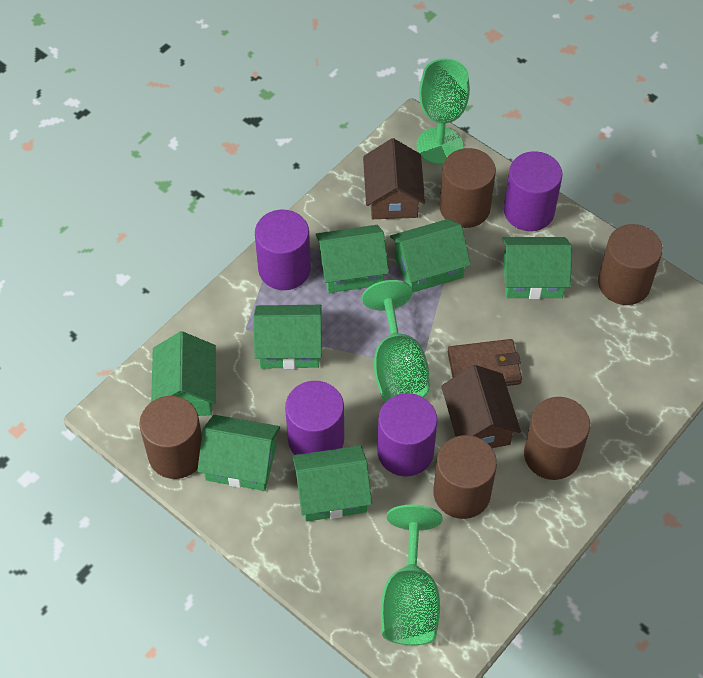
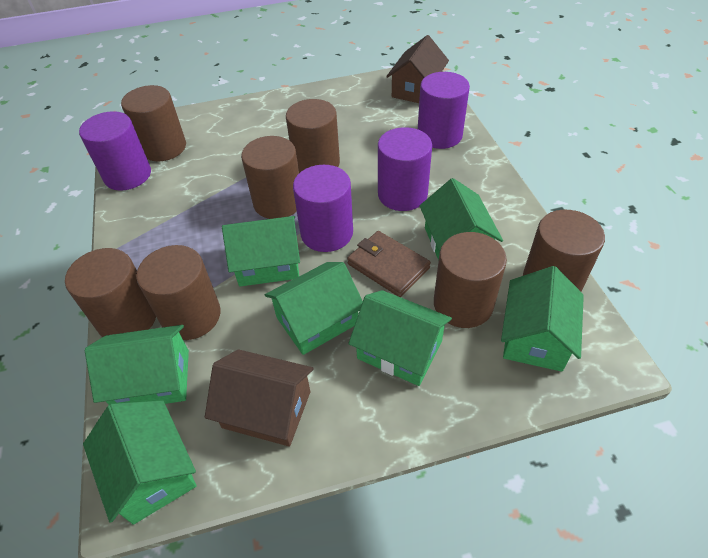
brown cylinder: 5 -> 7
green goblet: 3 -> 0

